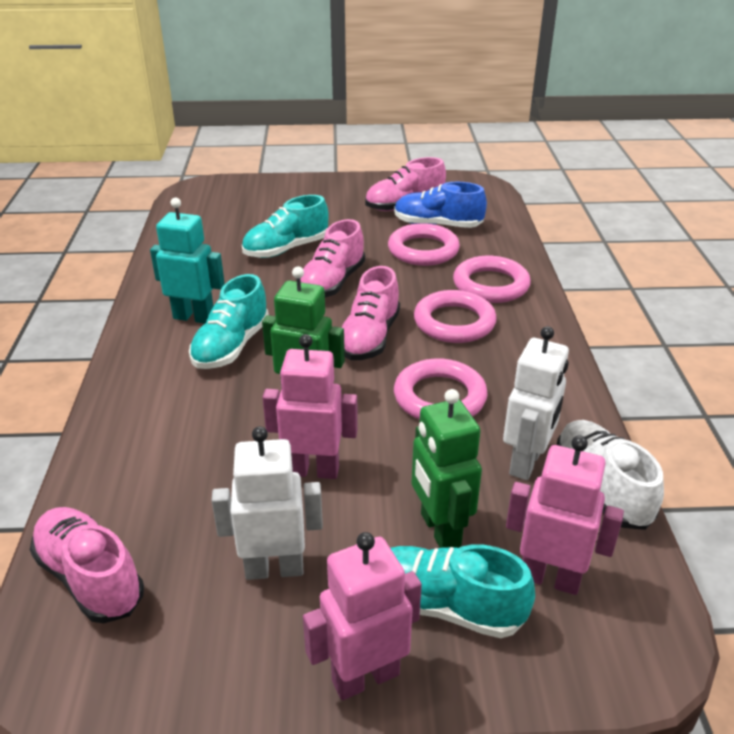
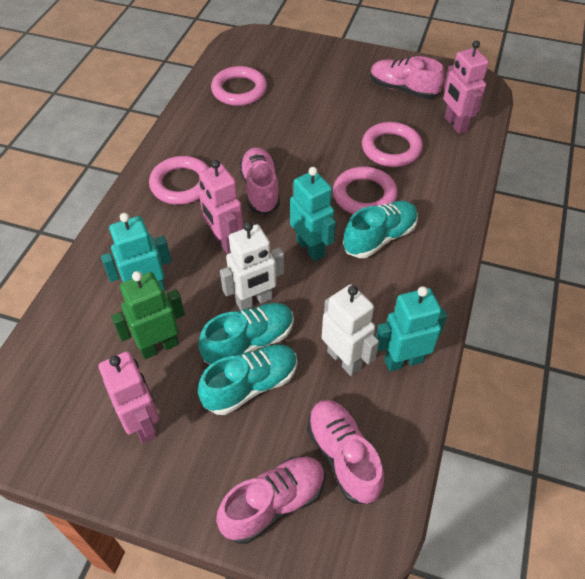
blue shoe: 1 -> 0
green robot: 2 -> 1
turquoise robot: 1 -> 3
white shoe: 1 -> 0

